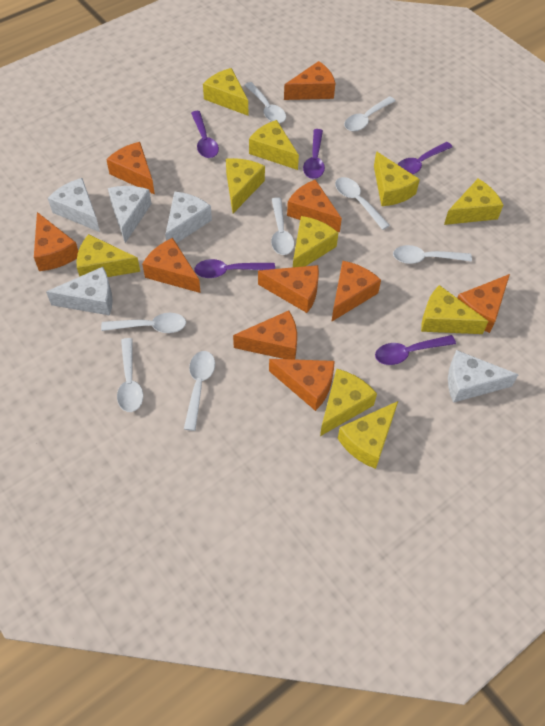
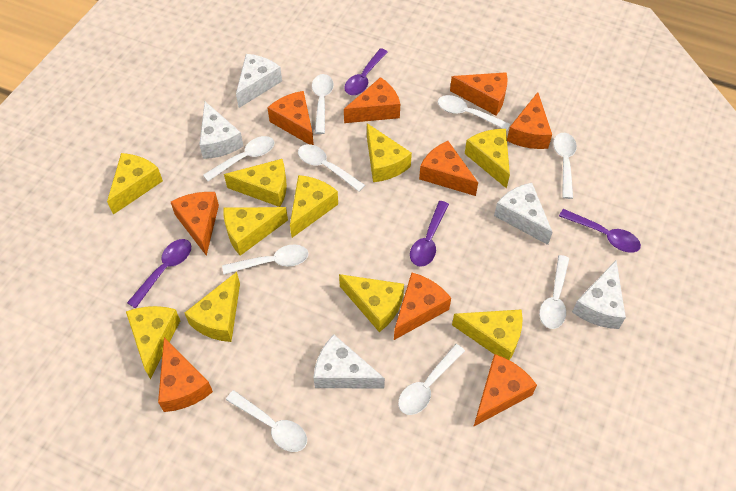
orange cheese: 10 -> 9
purple spoon: 5 -> 4
white spoon: 8 -> 9

